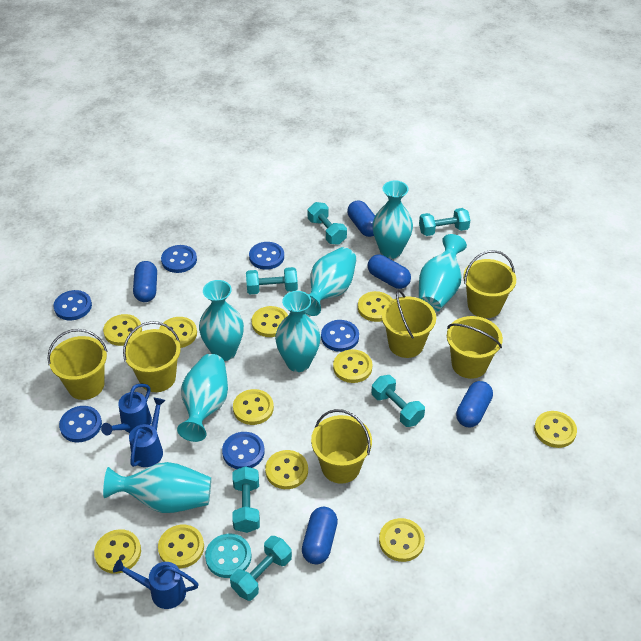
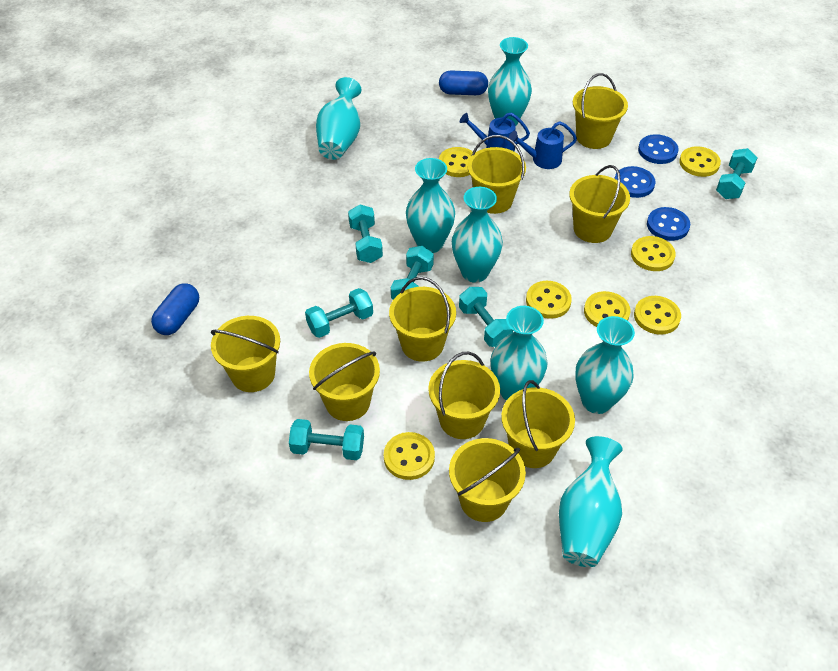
blue button: 6 -> 3
blue capsule: 5 -> 2
blue watering can: 3 -> 2
turquoise button: 1 -> 0
yellow bucket: 6 -> 9
yellow button: 11 -> 7

